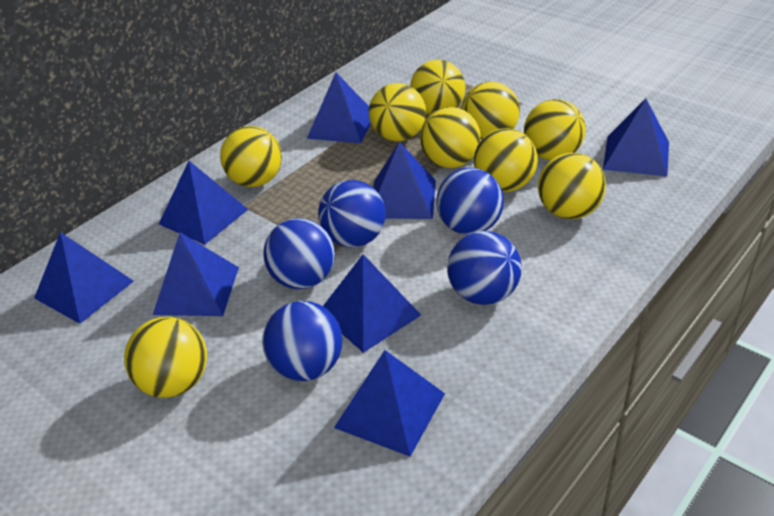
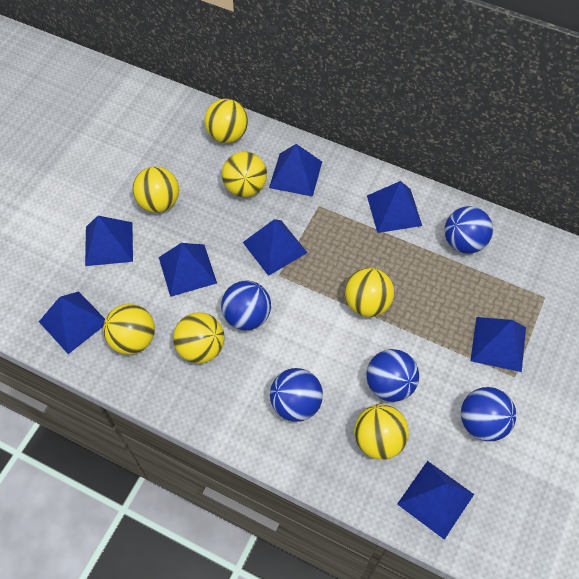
yellow ball: 9 -> 7

